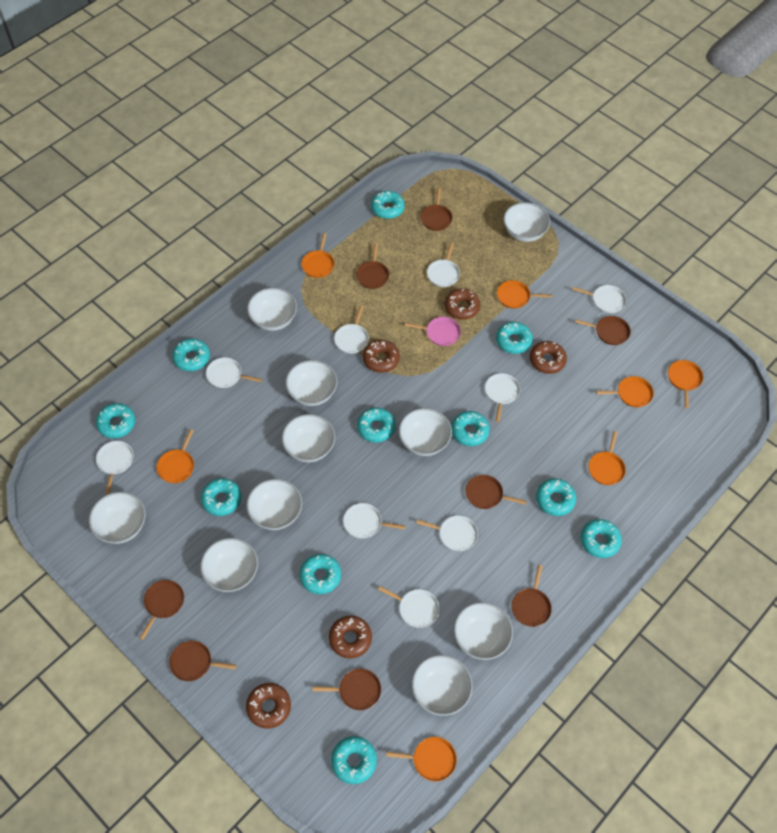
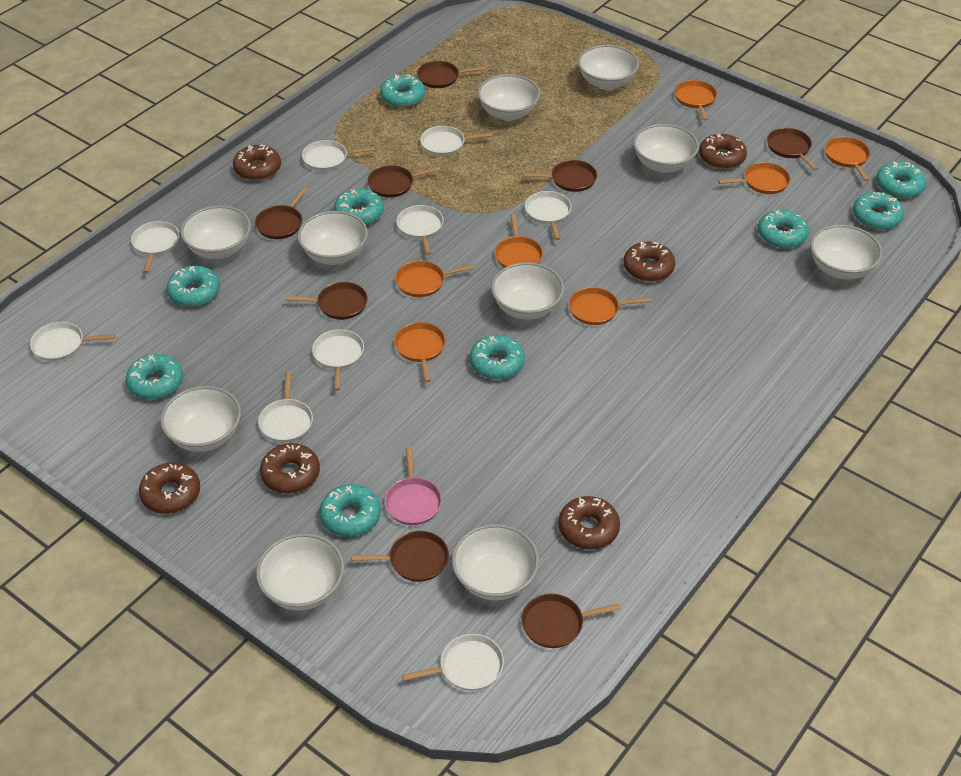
brown donut: 5 -> 6
turquoise donut: 11 -> 9

